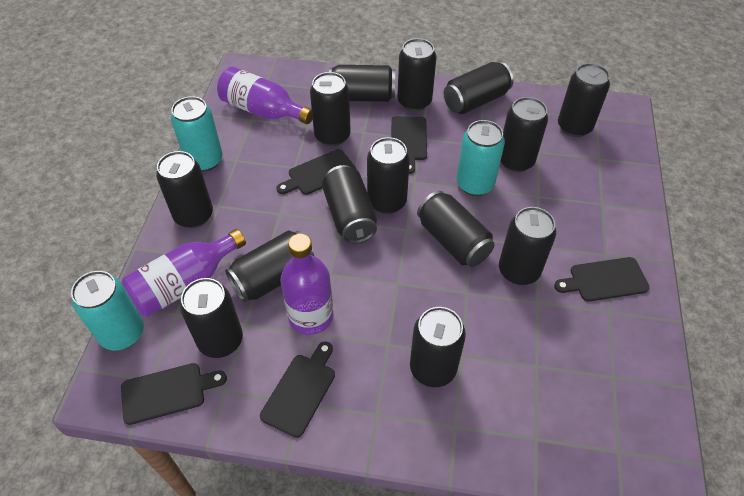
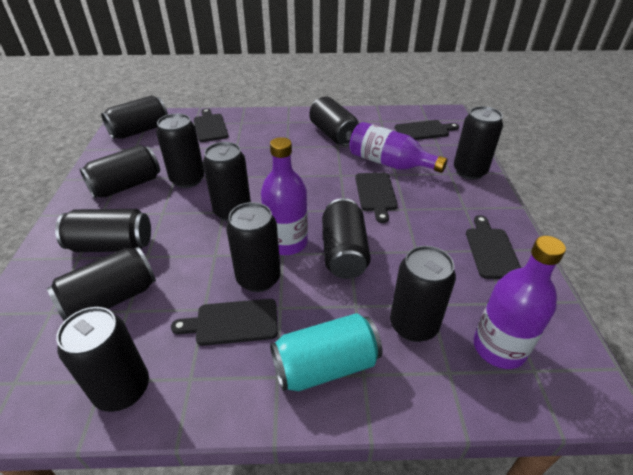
black can: 14 -> 12
turquoise can: 3 -> 1

